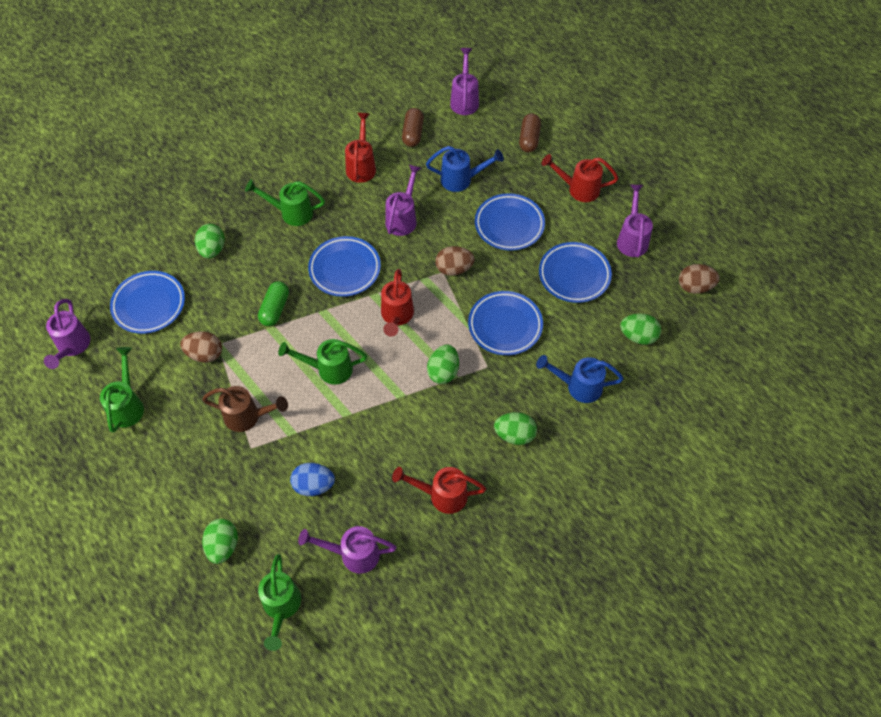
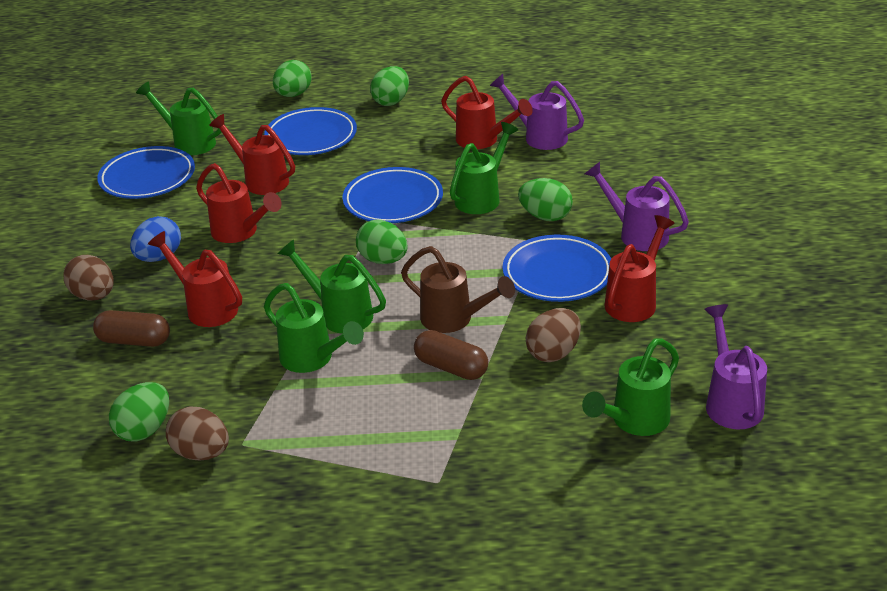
blue plate: 5 -> 4
blue watering can: 2 -> 0
green capsule: 1 -> 0
green watering can: 4 -> 5
purple watering can: 5 -> 3
red watering can: 4 -> 5

